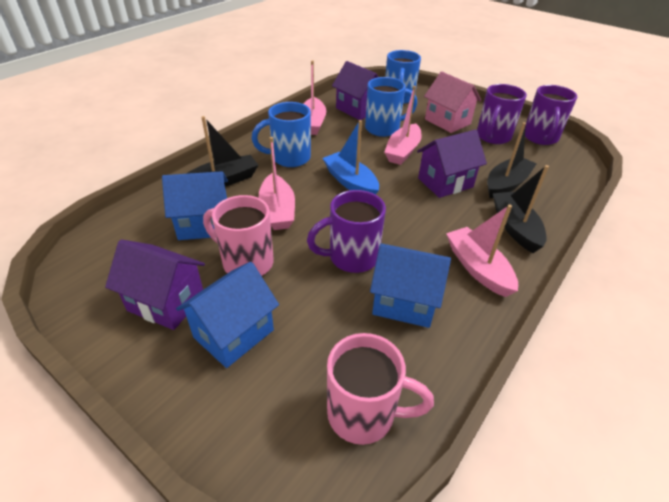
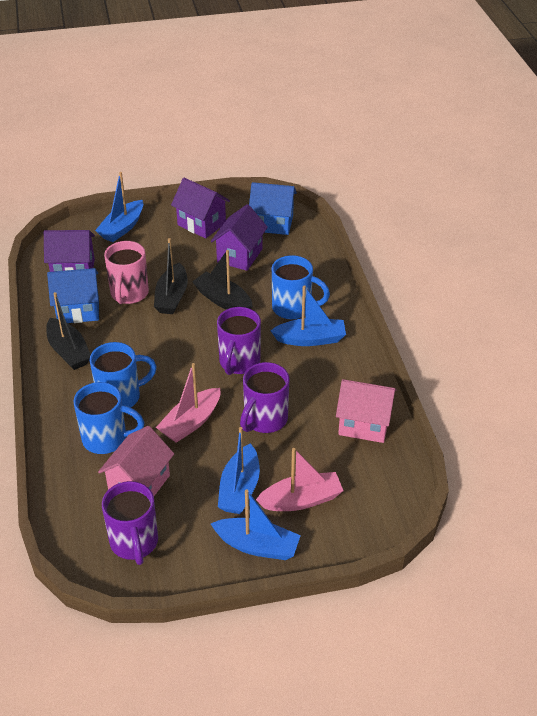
blue boat: 1 -> 4
blue house: 3 -> 2
pink boat: 4 -> 2
pink house: 1 -> 2
pink mug: 2 -> 1

